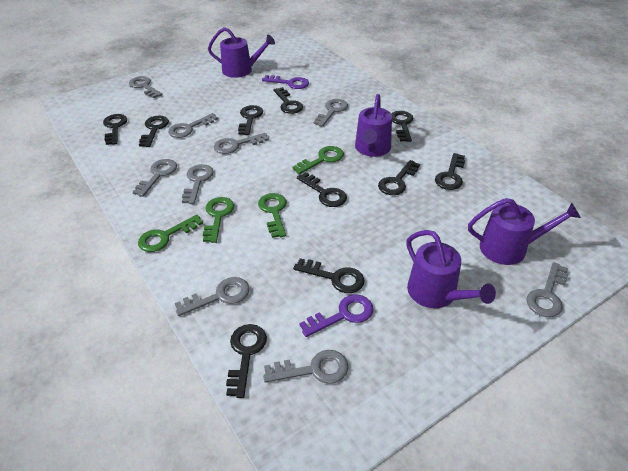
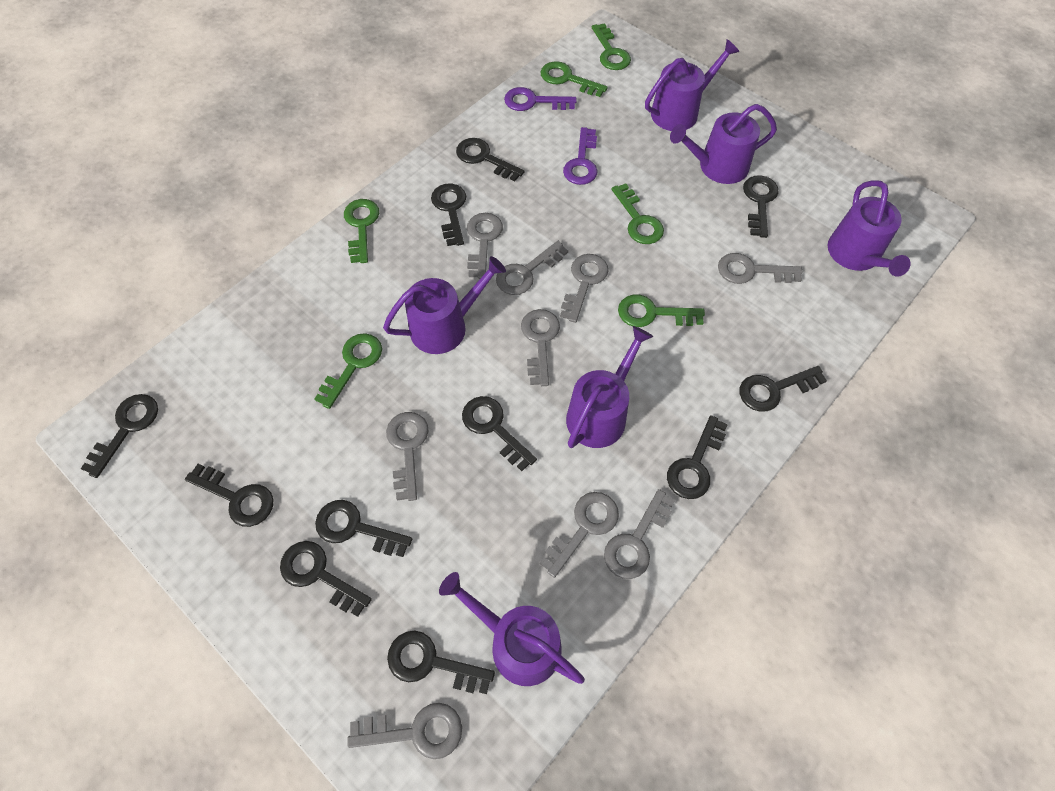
black key: 10 -> 11
green key: 4 -> 6
purple watering can: 4 -> 6

